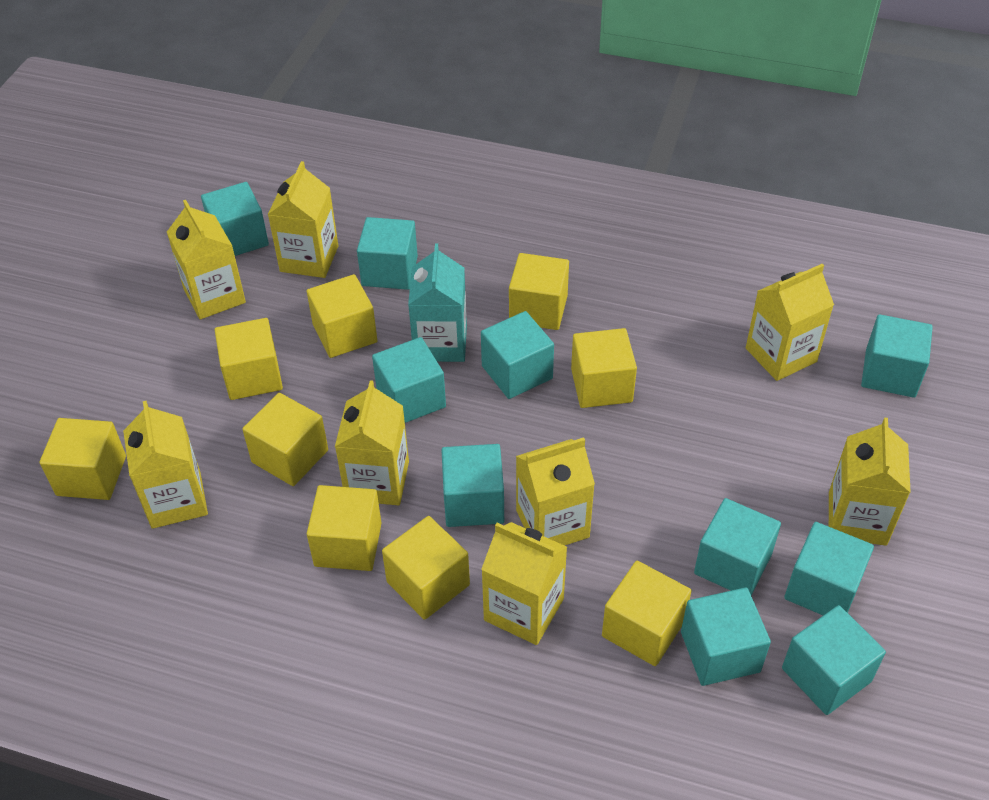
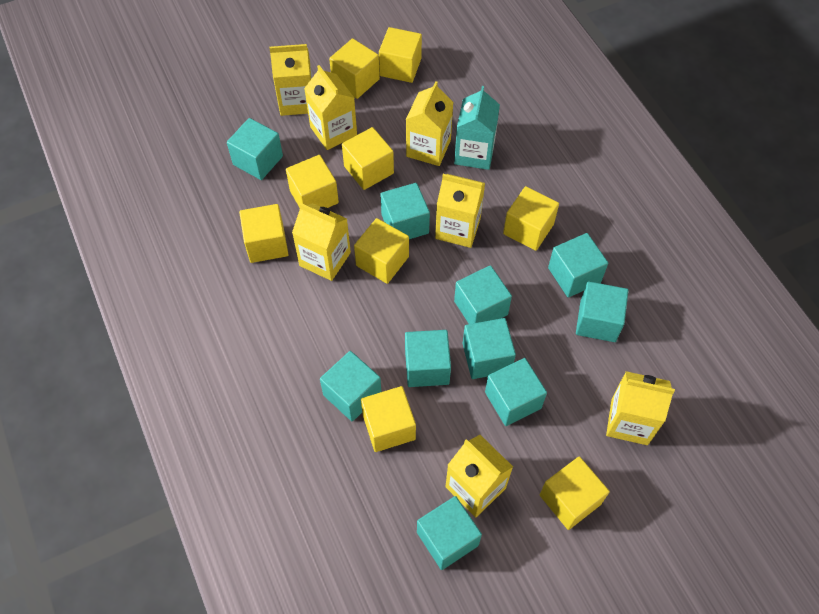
yellow carton: 8 -> 7

